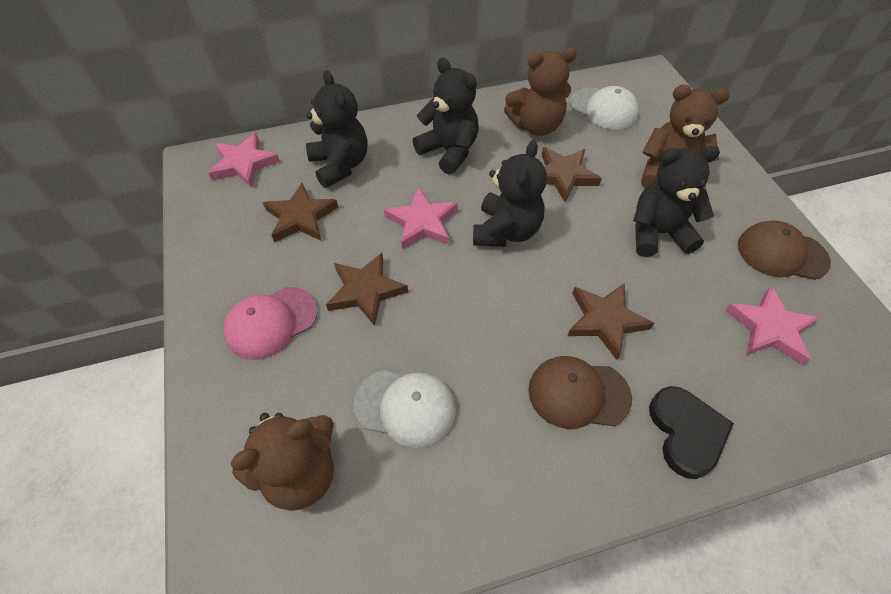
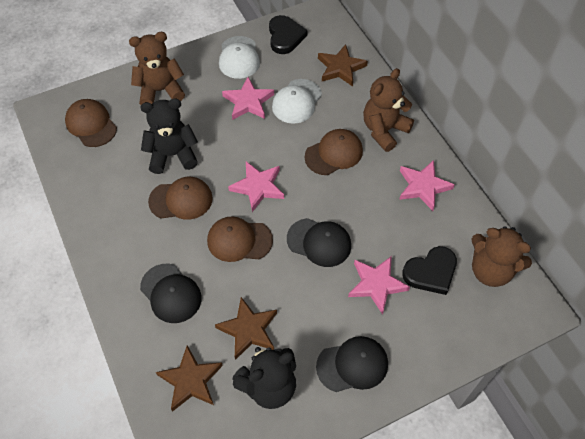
black cap: 0 -> 3
black heart: 1 -> 2
black teddy bear: 4 -> 2
brown cap: 2 -> 4
brown star: 4 -> 3
pink cap: 1 -> 0
pink star: 3 -> 4

